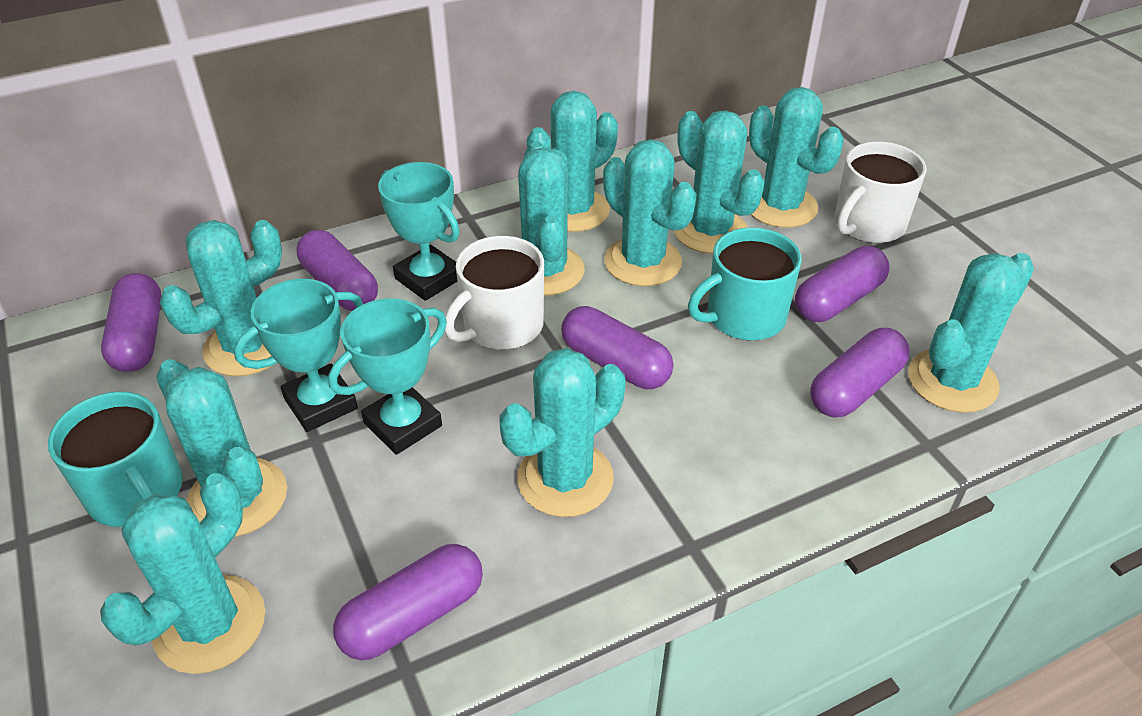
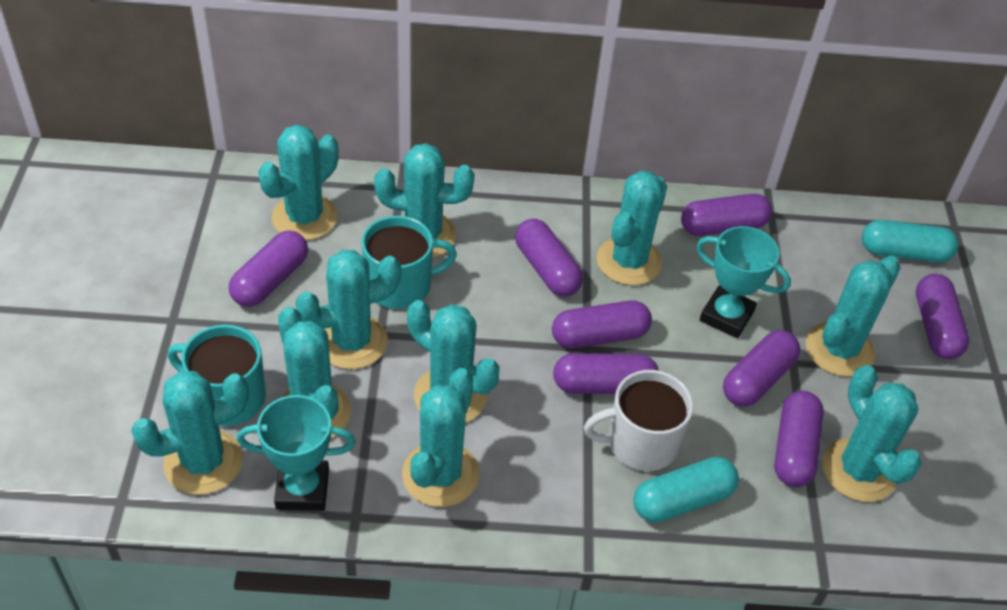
purple capsule: 6 -> 8
turquoise capsule: 0 -> 2
turquoise trophy: 3 -> 2
white mug: 2 -> 1

